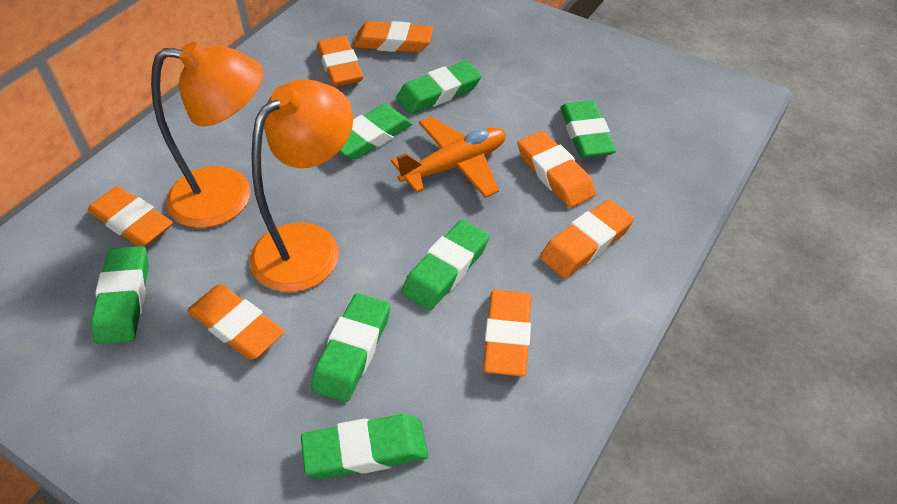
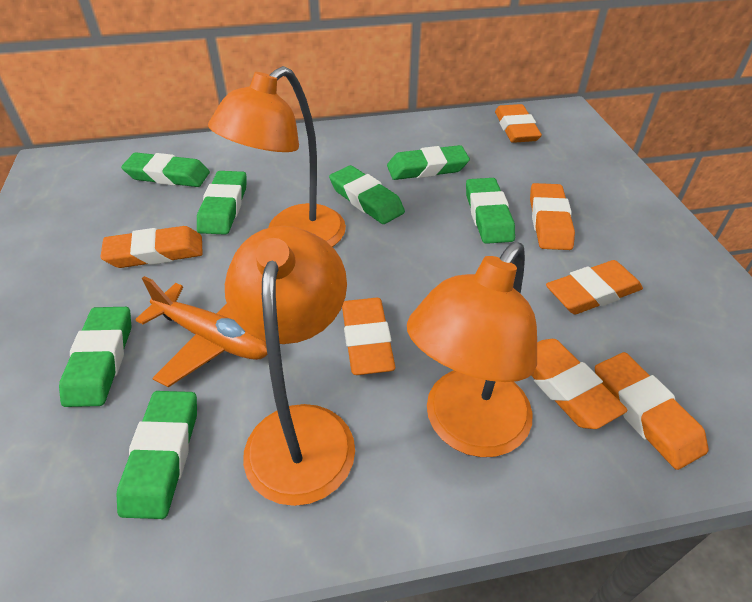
orange lamp: 2 -> 3

